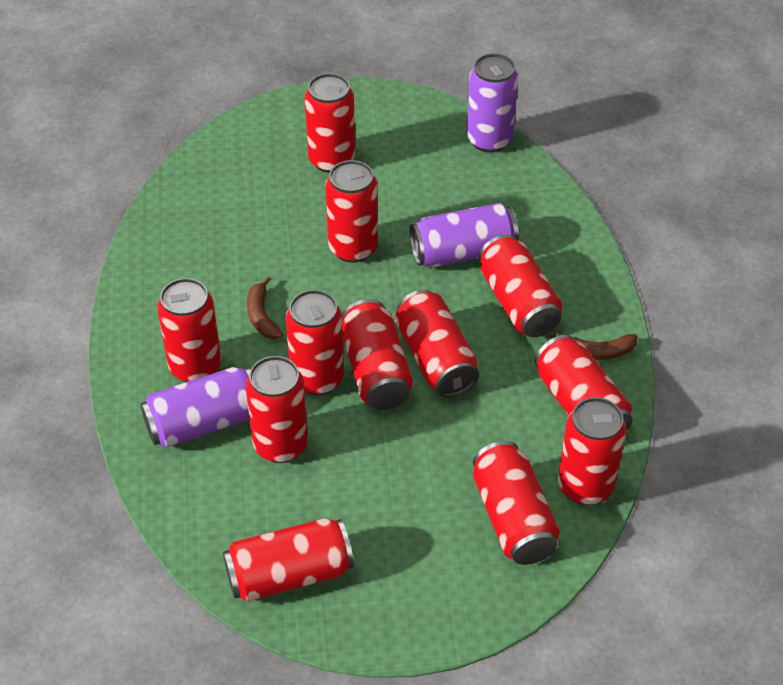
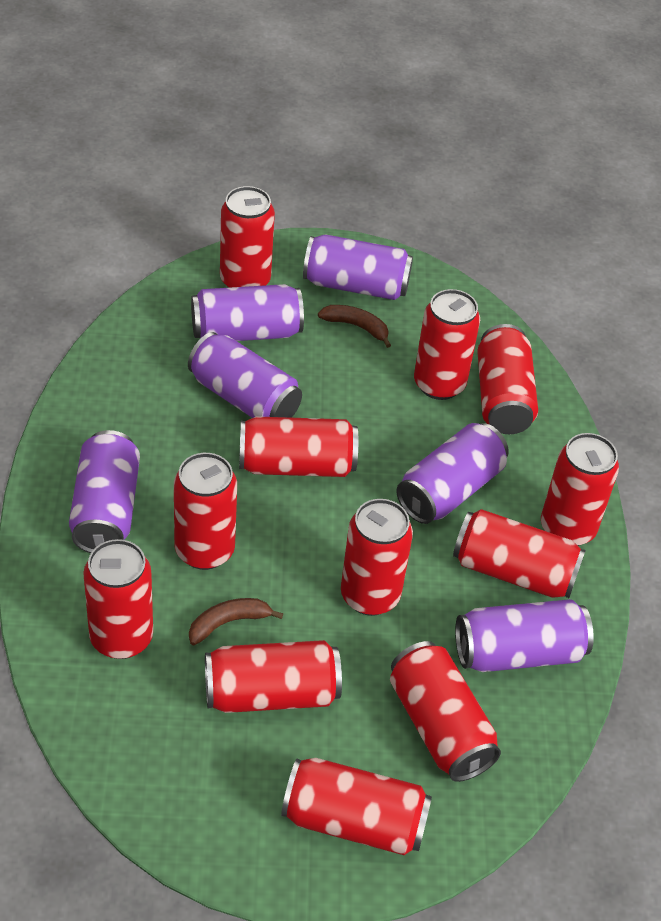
purple can: 3 -> 6

